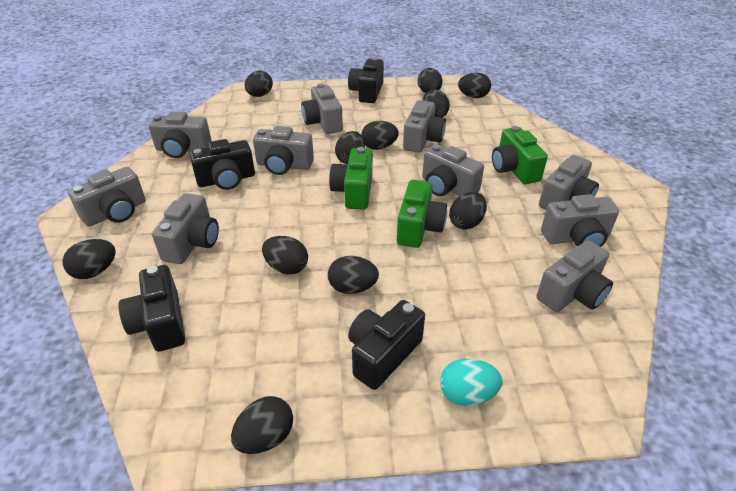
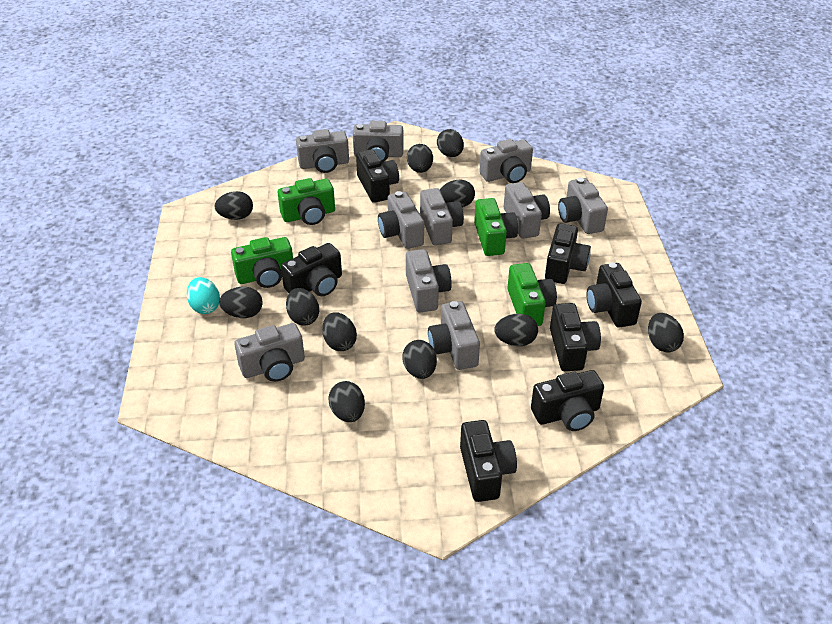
black camera: 4 -> 7
green camera: 3 -> 4

